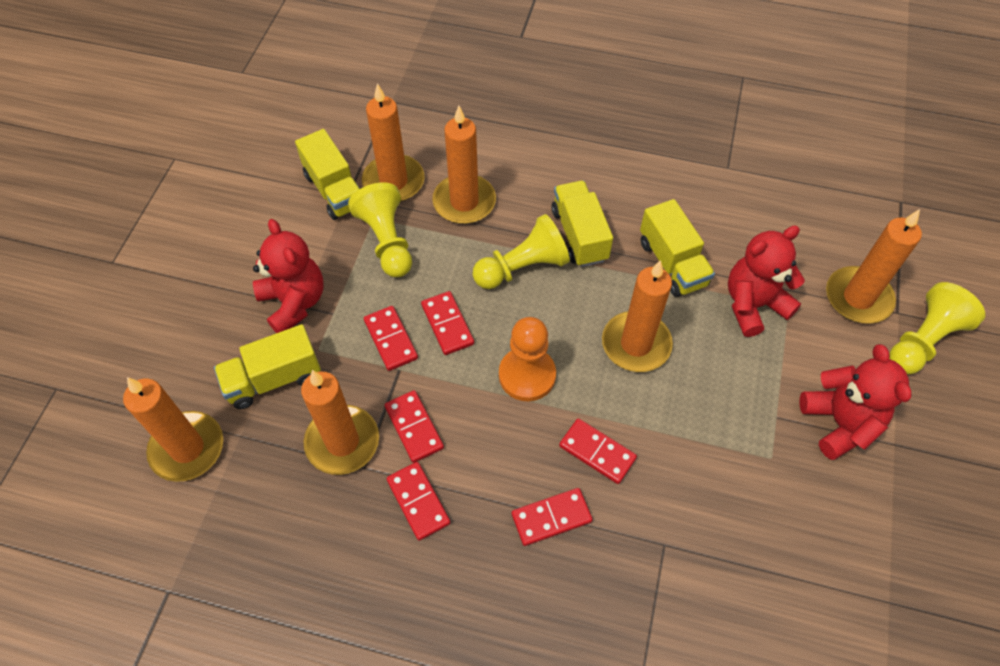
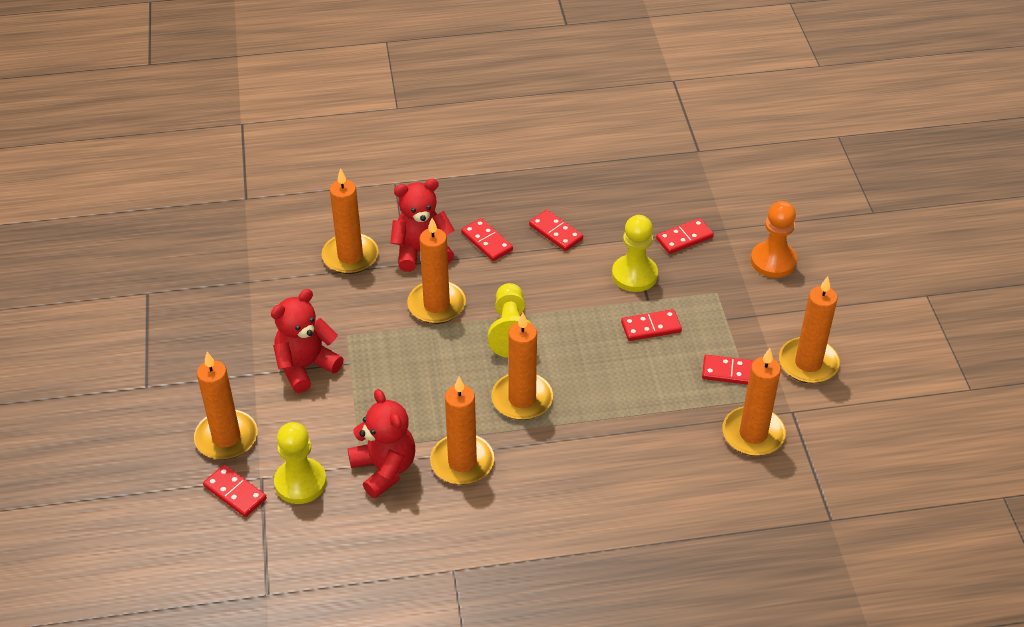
orange candle: 6 -> 7
yellow truck: 4 -> 0

